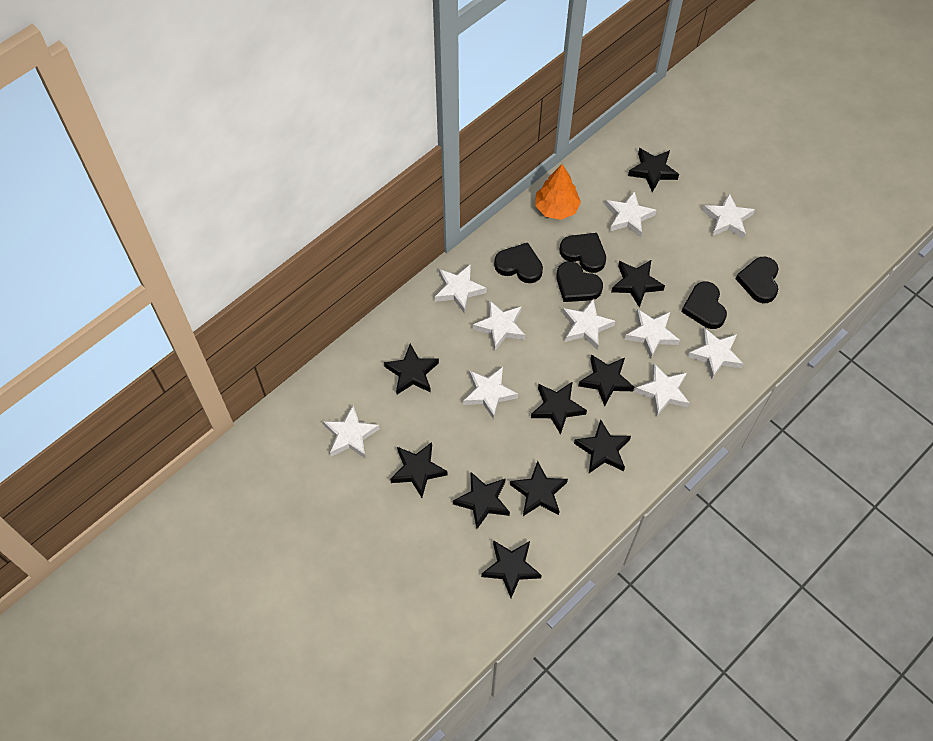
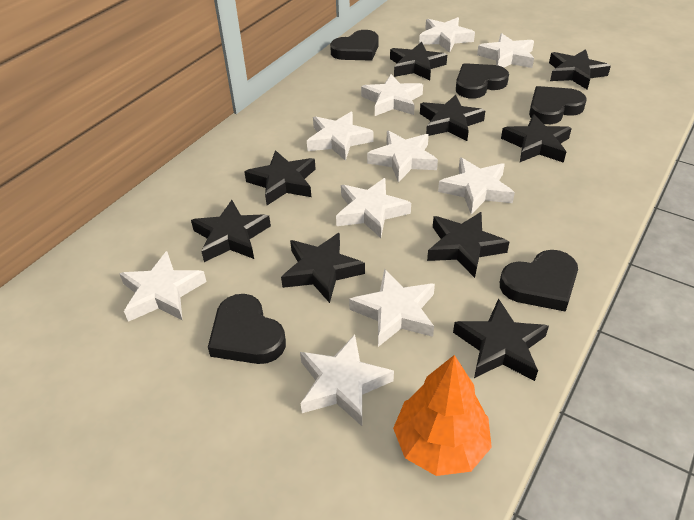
black star: 10 -> 9

